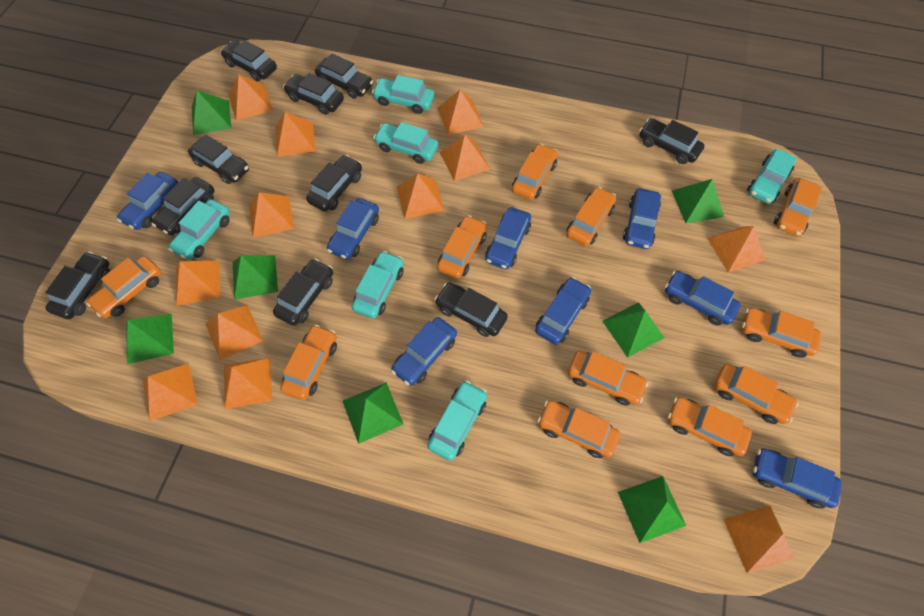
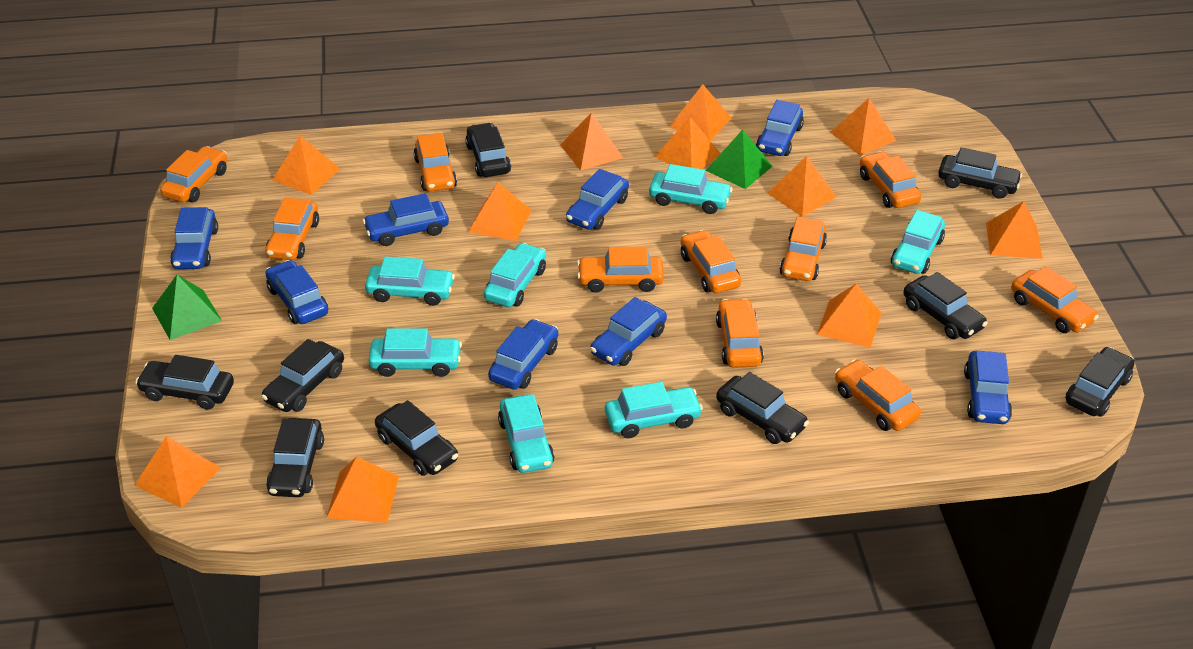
black car: 10 -> 9
green pyramid: 7 -> 2
orange car: 11 -> 10
orange pyramid: 12 -> 11
turquoise car: 6 -> 7

